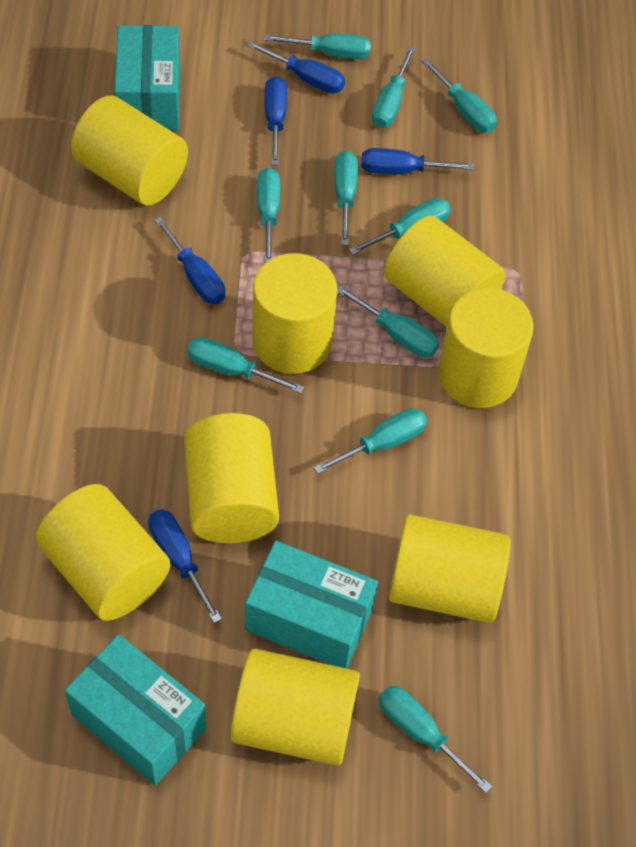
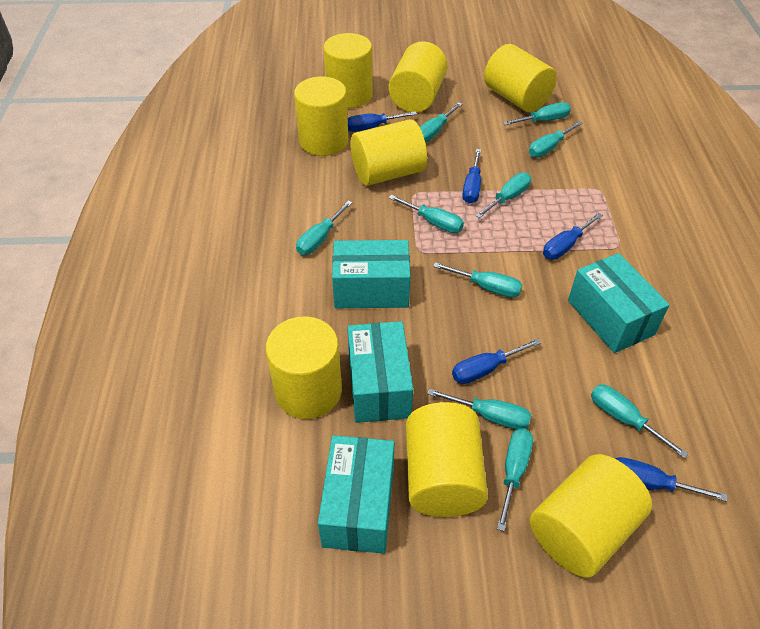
turquoise box: 3 -> 4

